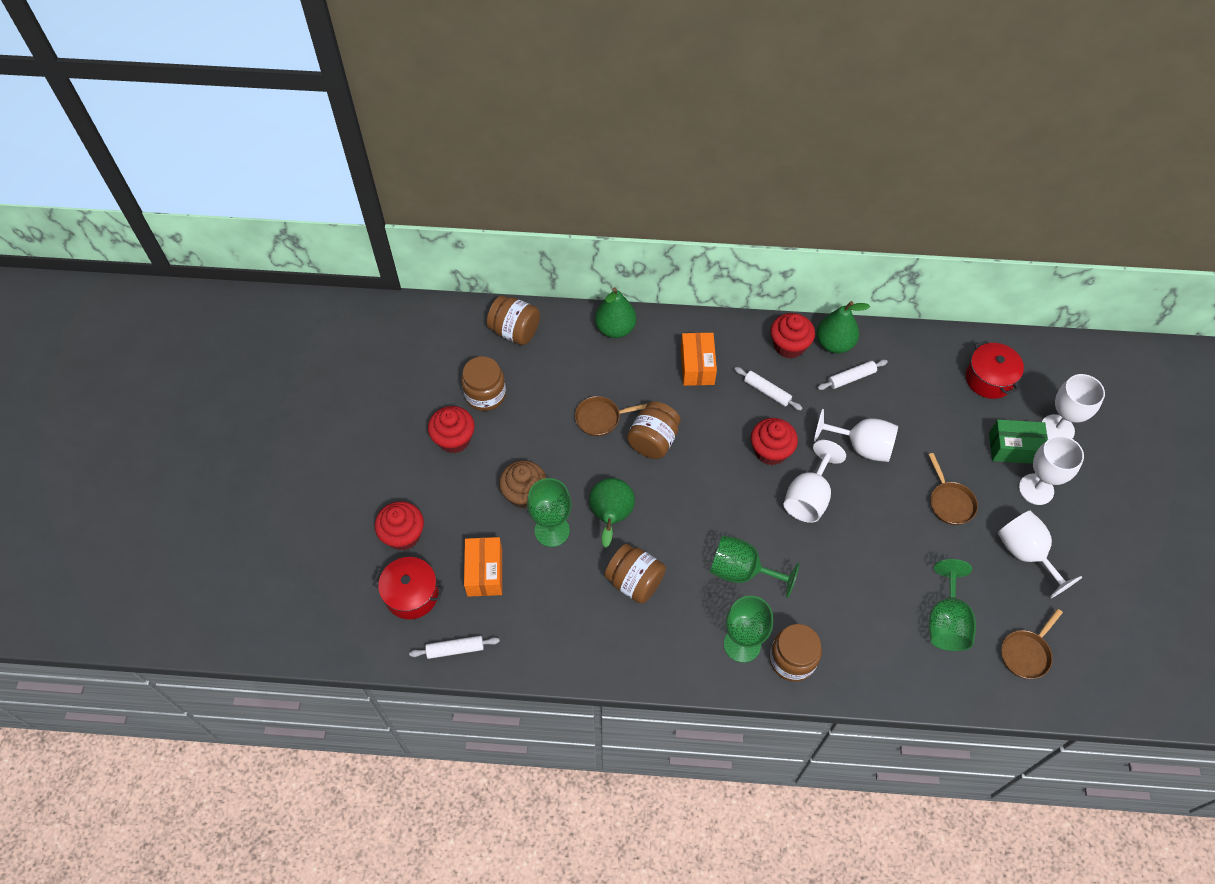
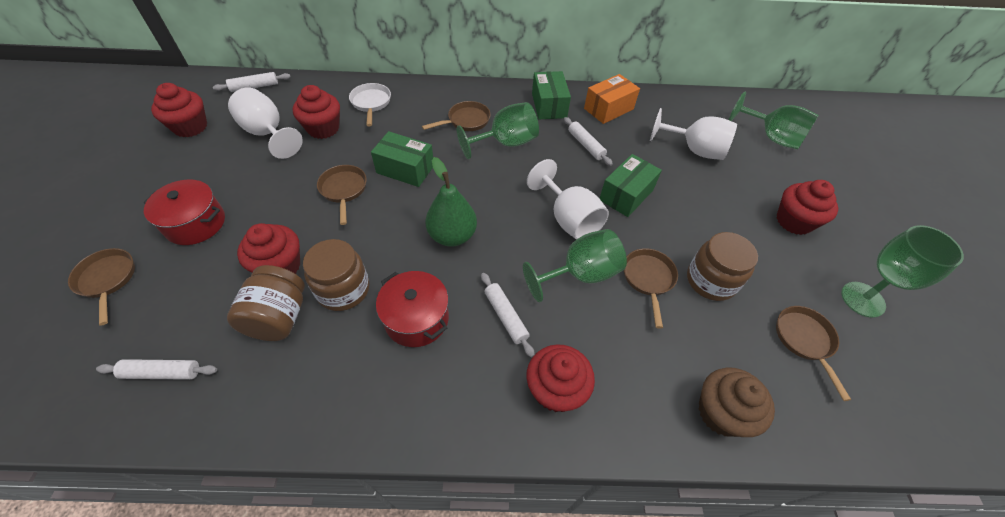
brown jar: 5 -> 3
brown pan: 3 -> 5
green box: 1 -> 3
green pear: 3 -> 1
orange box: 2 -> 1
red cupcake: 4 -> 5
white goblet: 5 -> 3
white pan: 0 -> 1
white rolling pin: 3 -> 4

